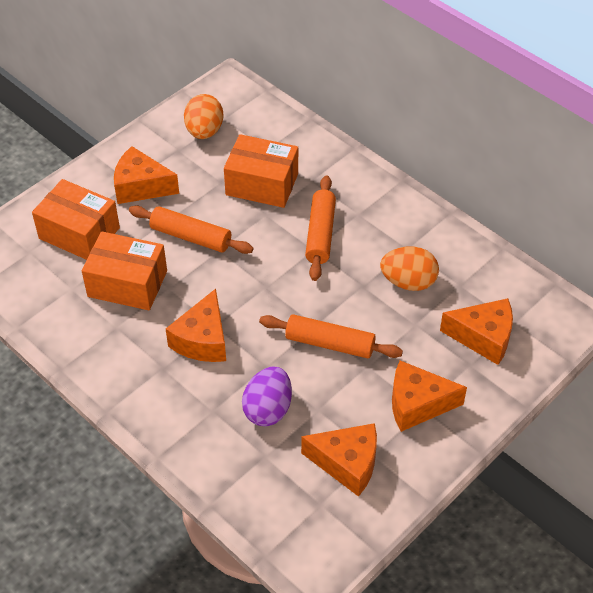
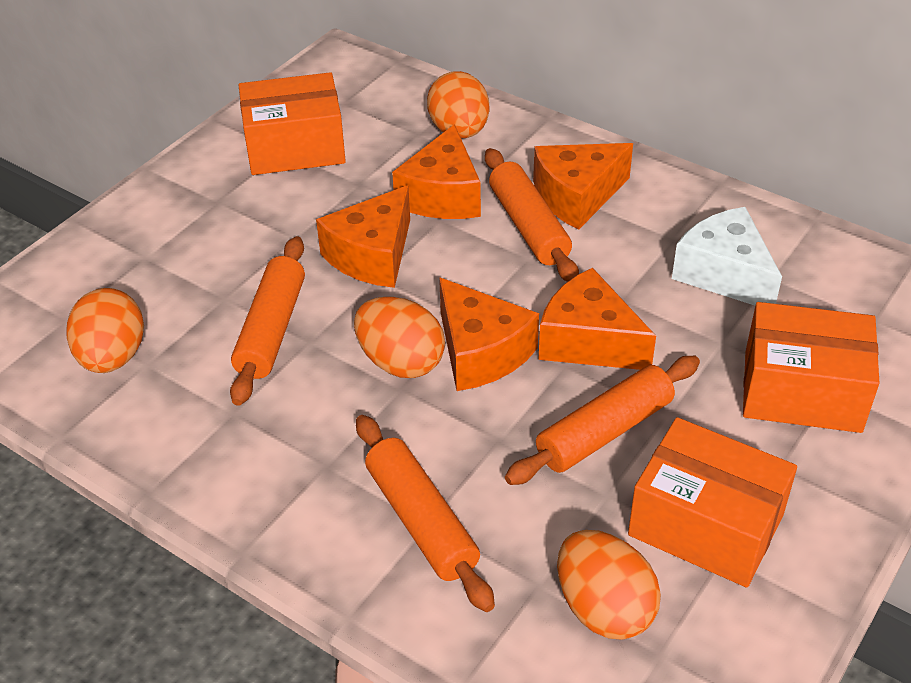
orange egg: 2 -> 4
orange rolling pin: 3 -> 4
purple egg: 1 -> 0
white cheese: 0 -> 1

